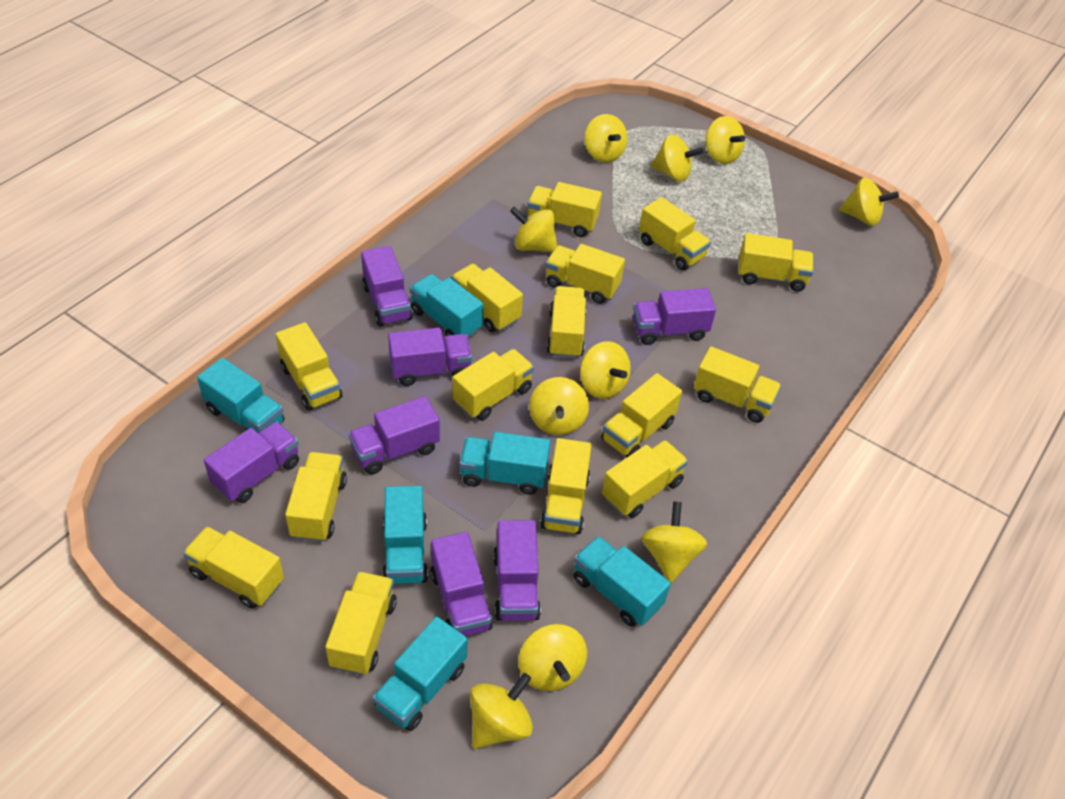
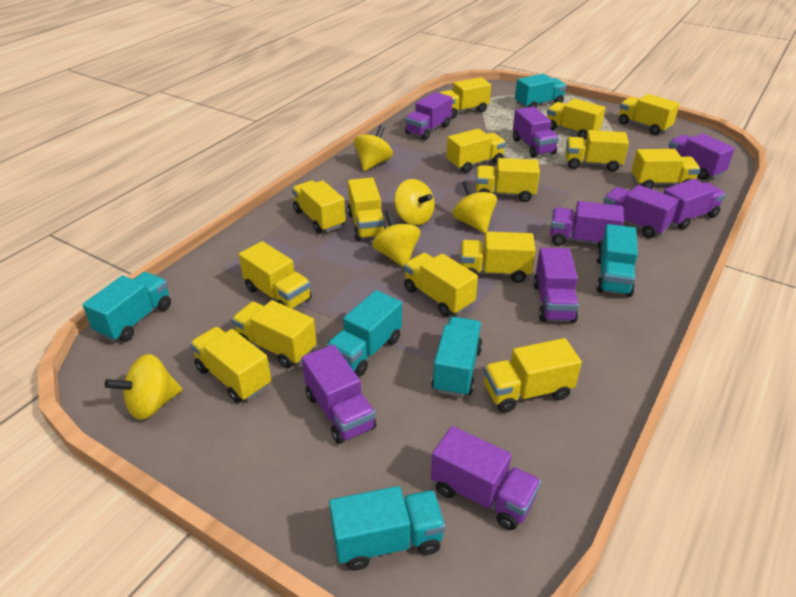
purple truck: 7 -> 9
yellow spinning top: 10 -> 5

